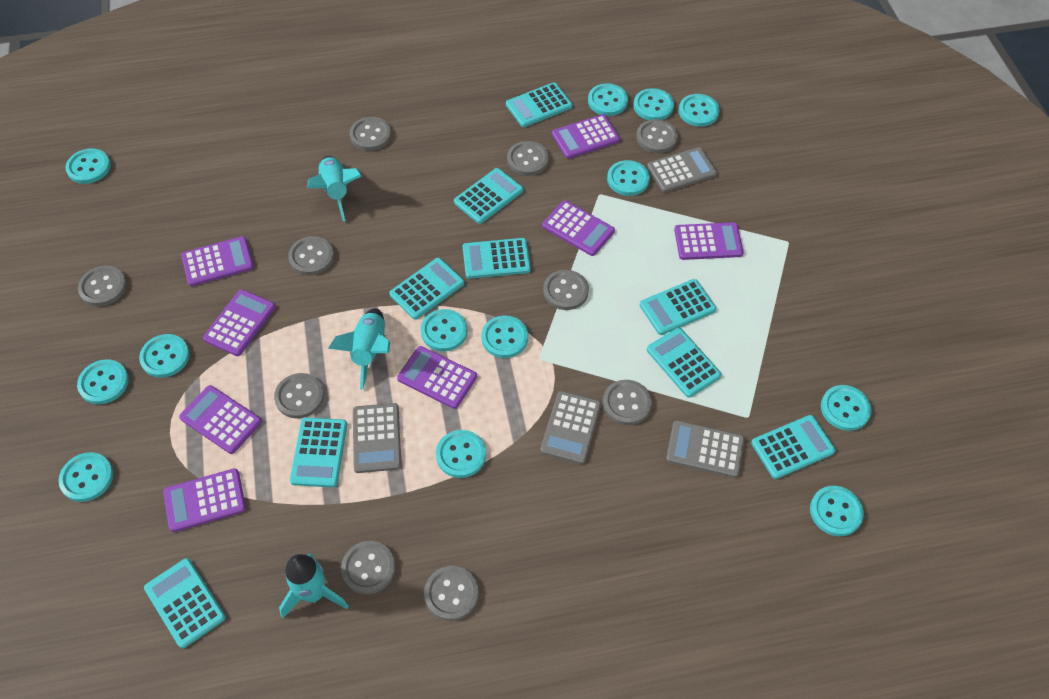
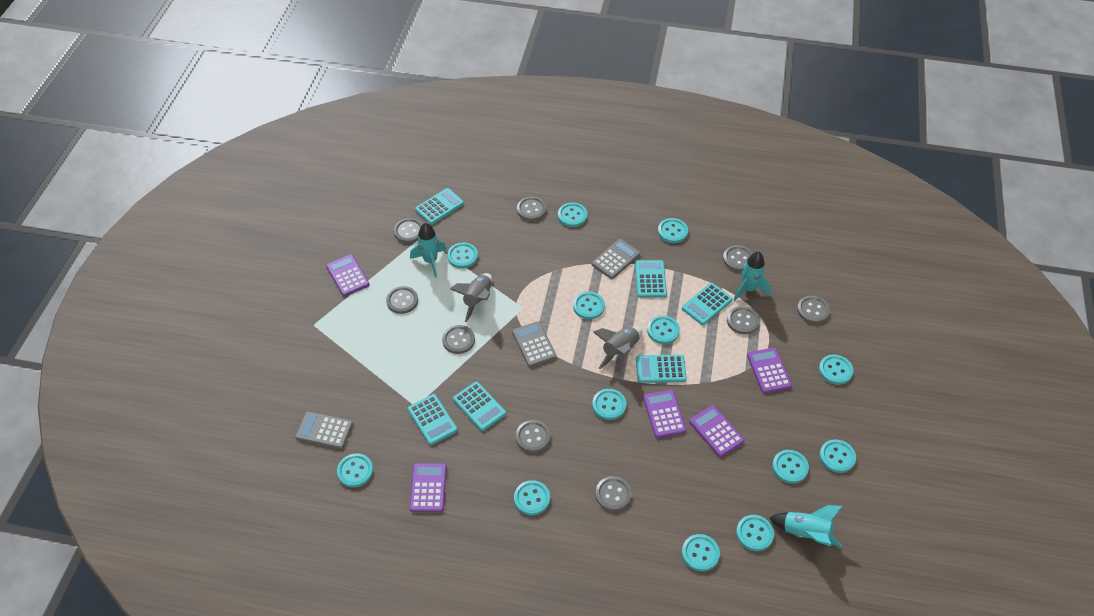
grey button: 10 -> 9
grey calculator: 4 -> 3
grey rocket: 0 -> 2
purple calculator: 8 -> 5
turquoise calculator: 9 -> 6

